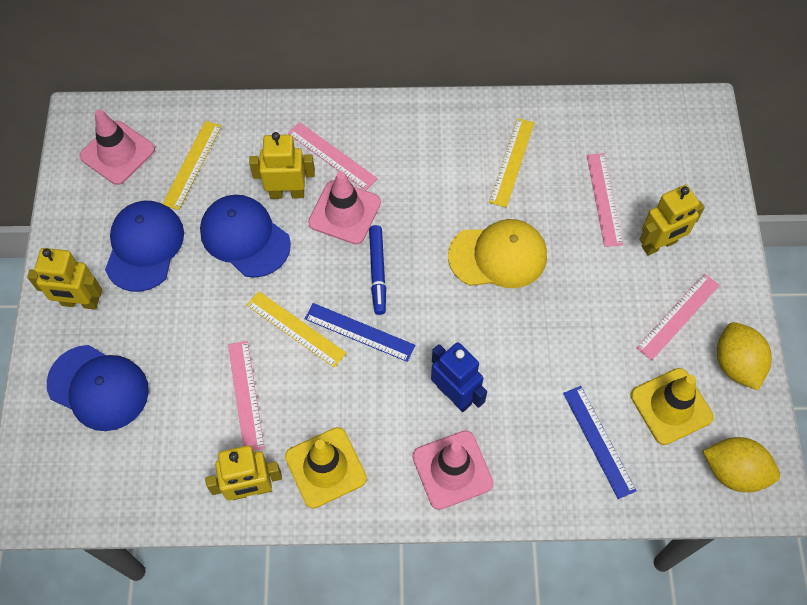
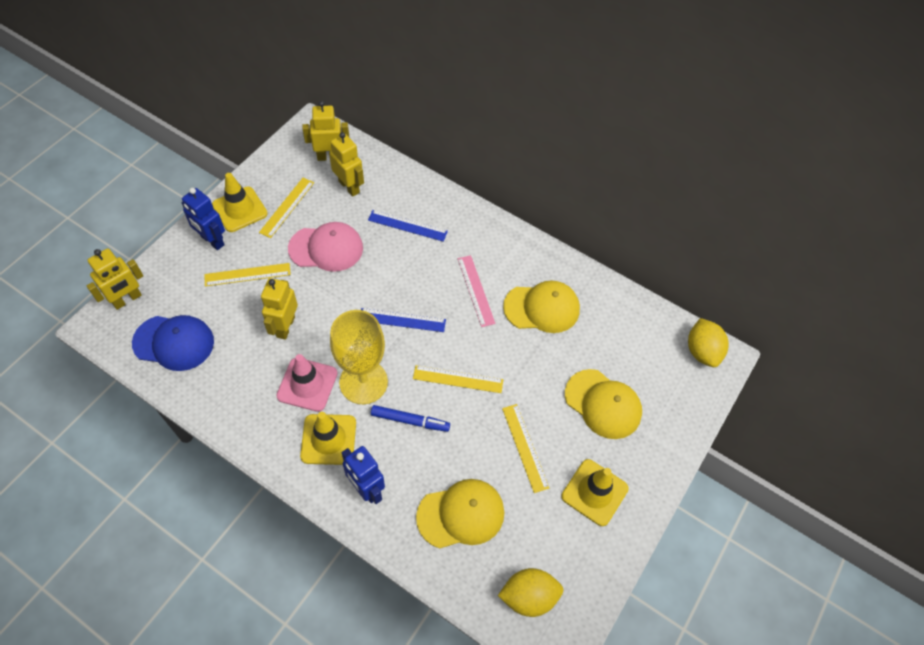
blue cap: 3 -> 1
blue robot: 1 -> 2
pink cap: 0 -> 1
pink ruler: 4 -> 1
pink traffic cone: 3 -> 1
yellow cap: 1 -> 3
yellow goblet: 0 -> 1
yellow ruler: 3 -> 4
yellow traffic cone: 2 -> 3

